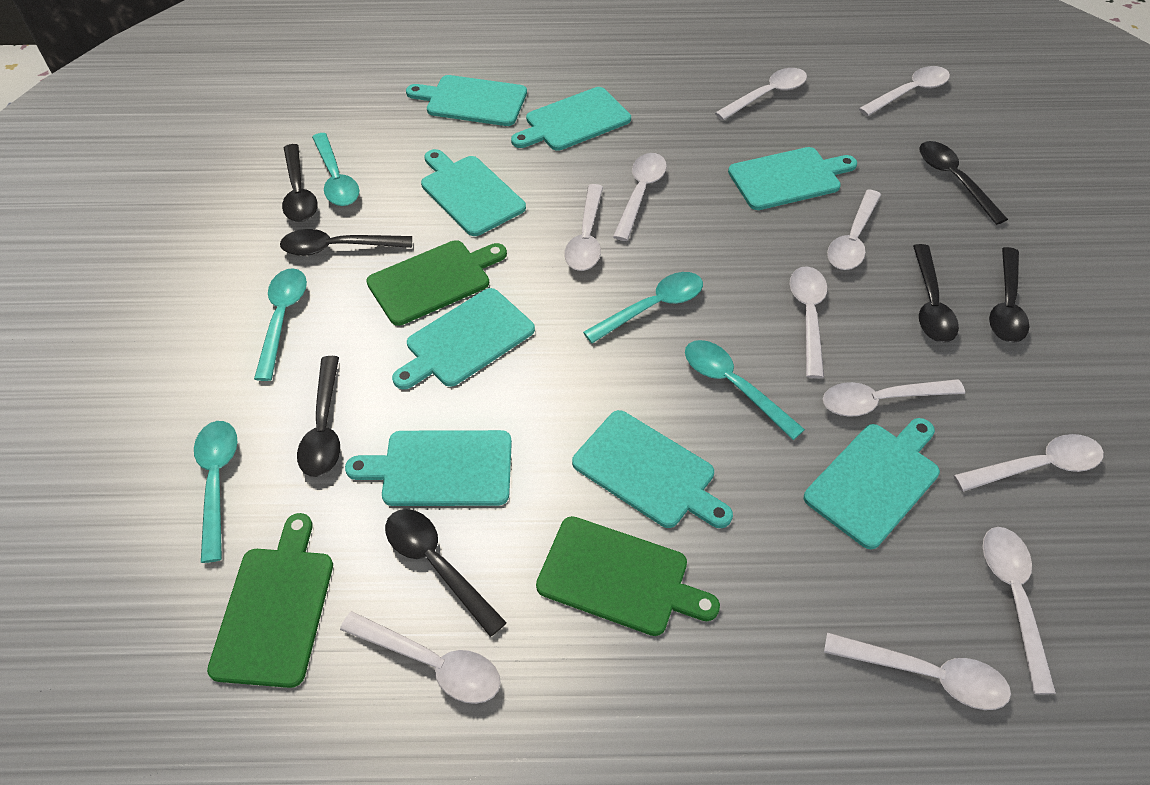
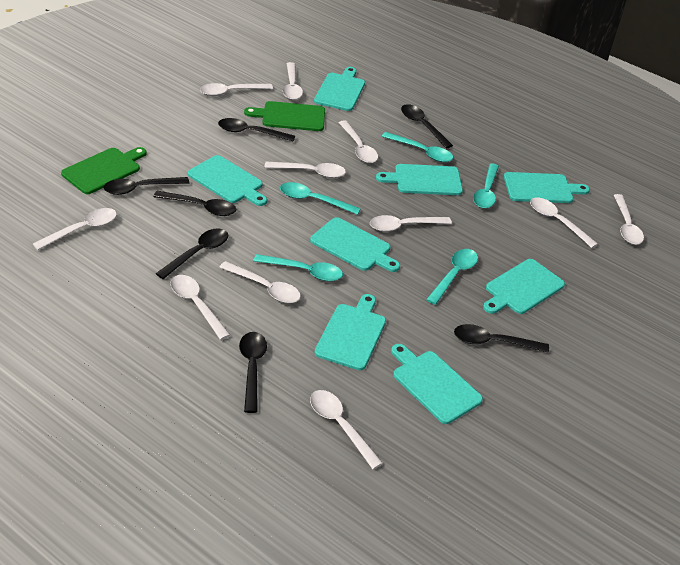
green cutting board: 3 -> 2

